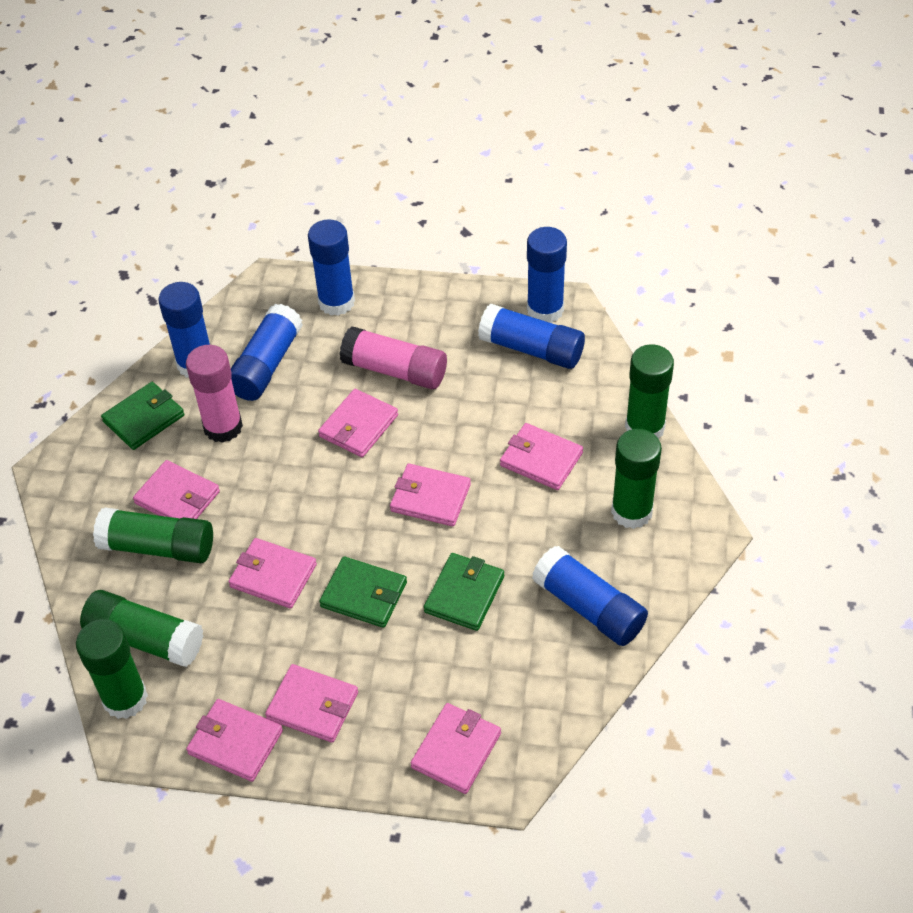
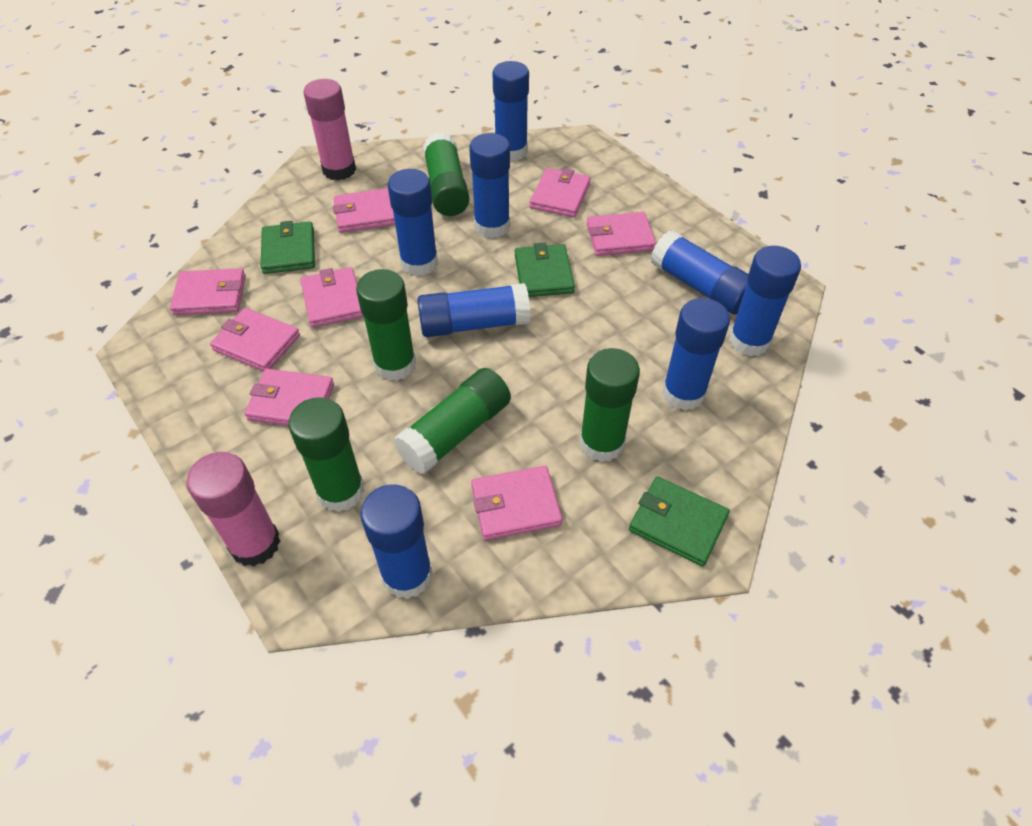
blue glue stick: 6 -> 8

